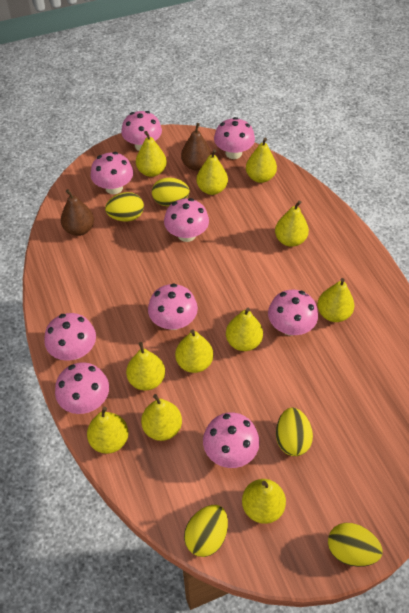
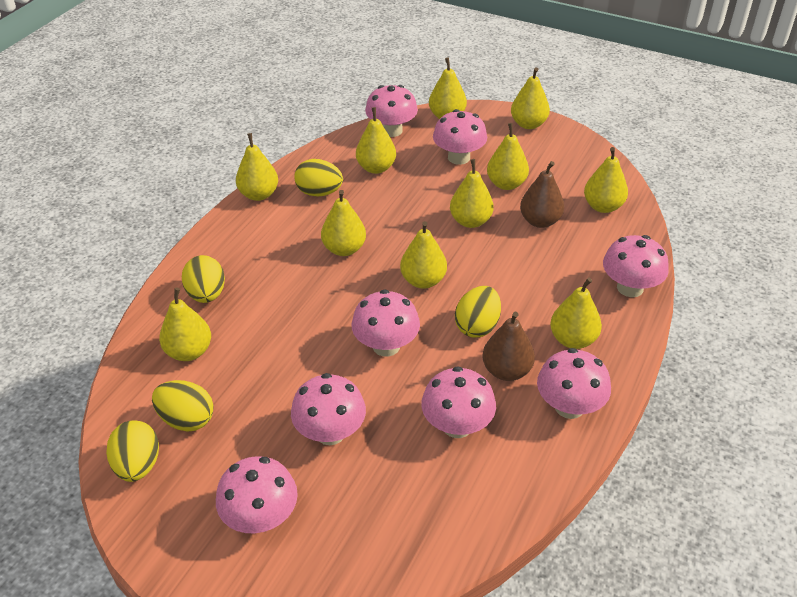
pink mushroom: 9 -> 8

